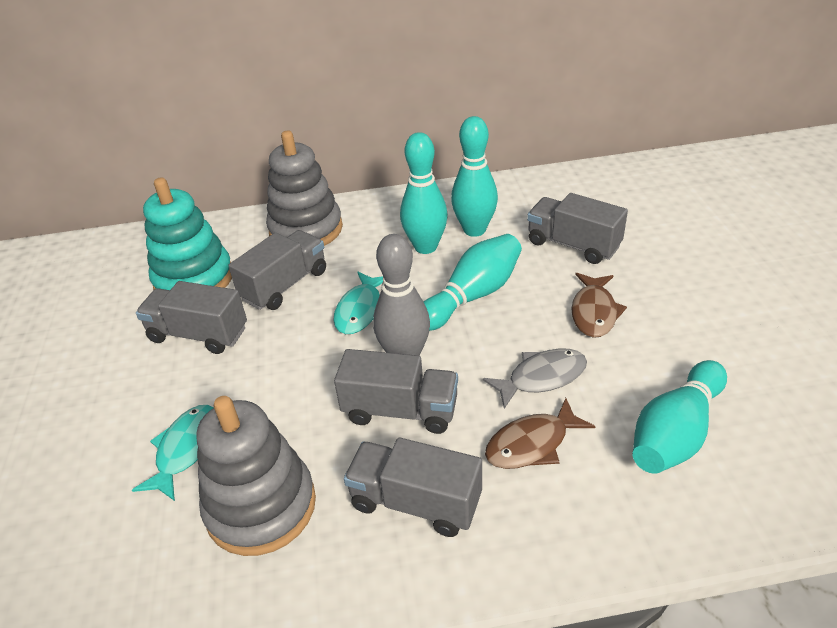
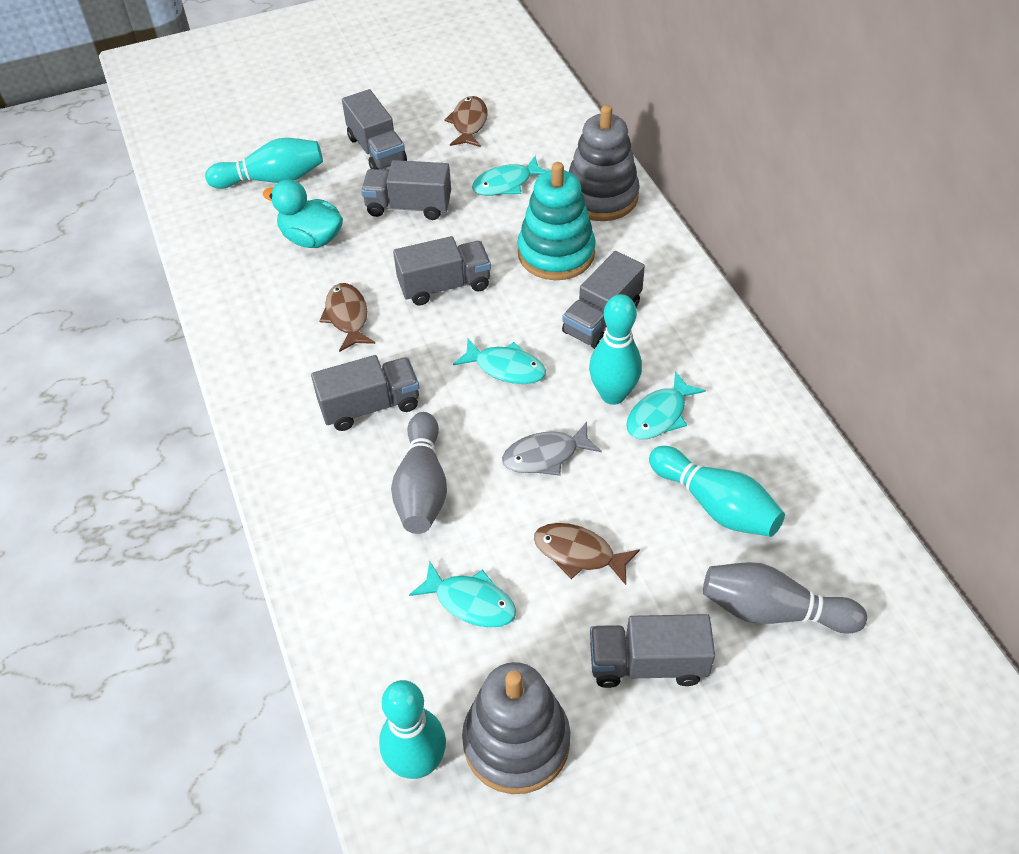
brown fish: 2 -> 3
grey bowling pin: 1 -> 2
grey truck: 5 -> 6
turquoise duck: 0 -> 1
turquoise fish: 2 -> 4

